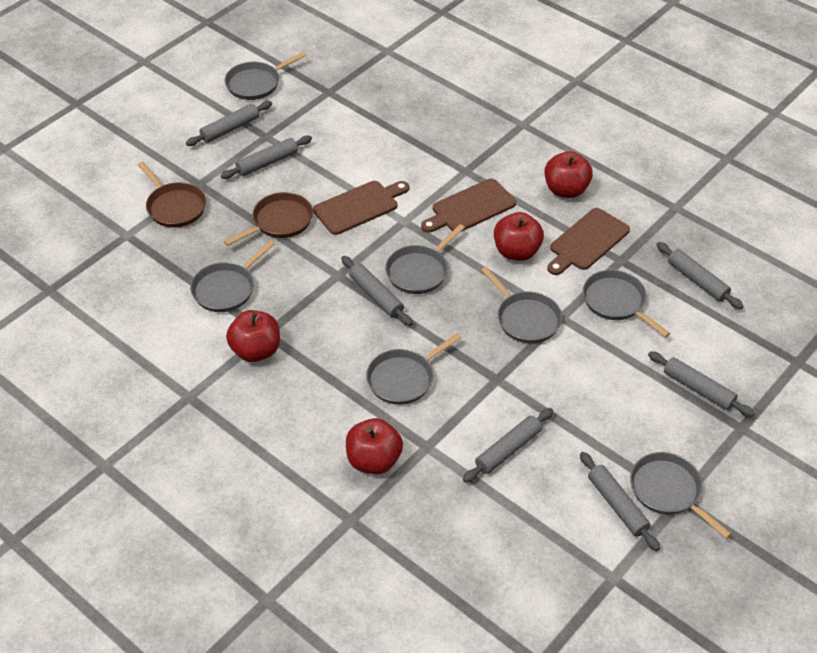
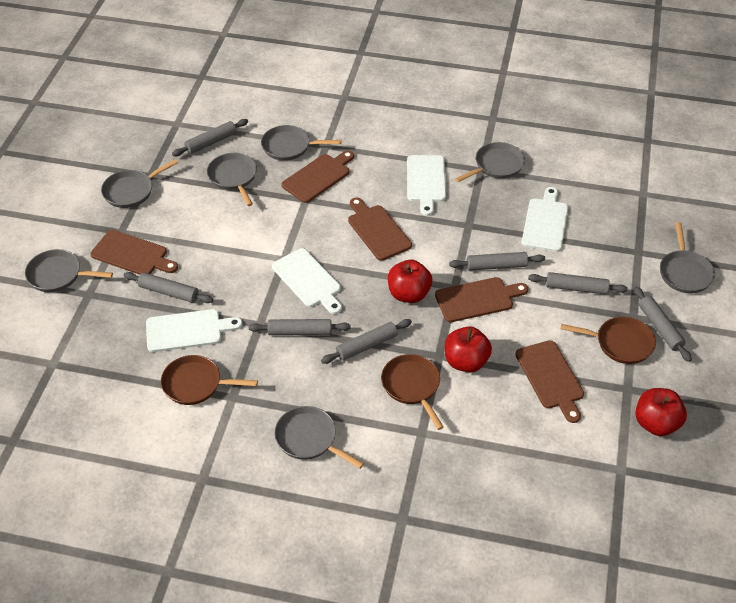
brown cutting board: 3 -> 5
brown pan: 2 -> 3
red apple: 4 -> 3
white cutting board: 0 -> 4

